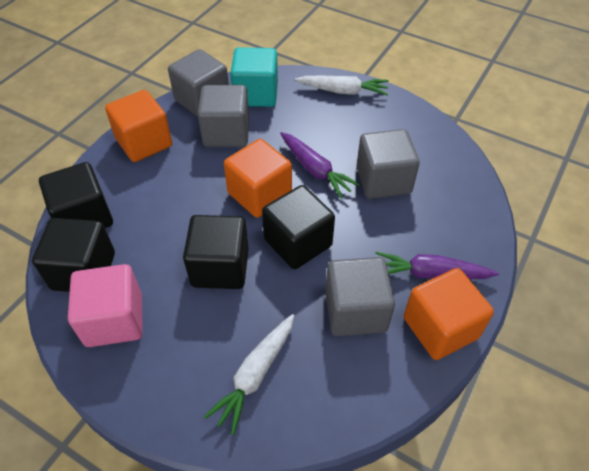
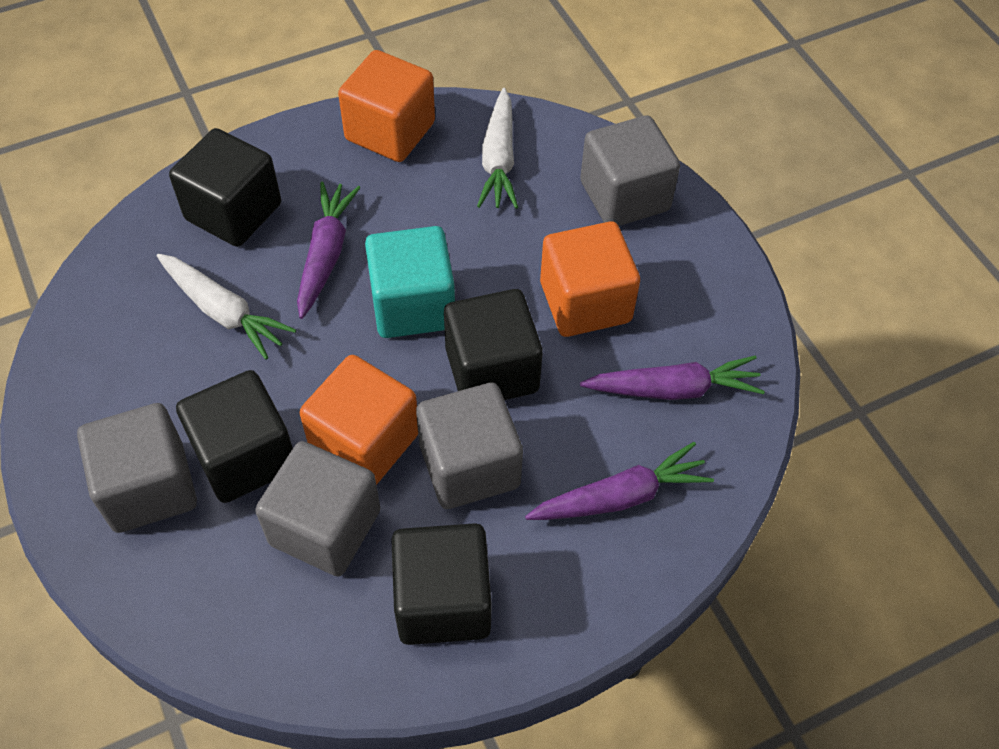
pink cube: 1 -> 0
purple carrot: 2 -> 3

